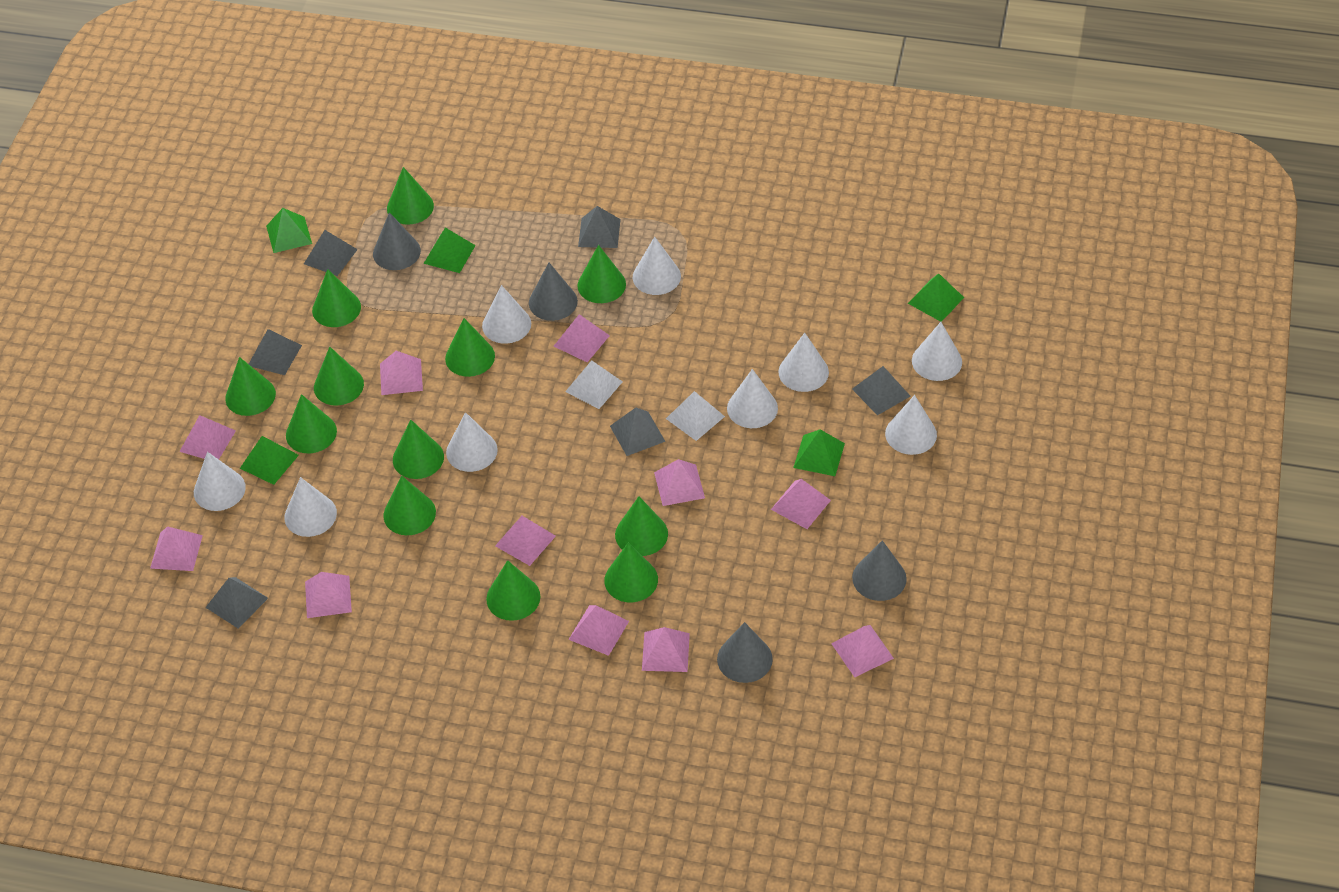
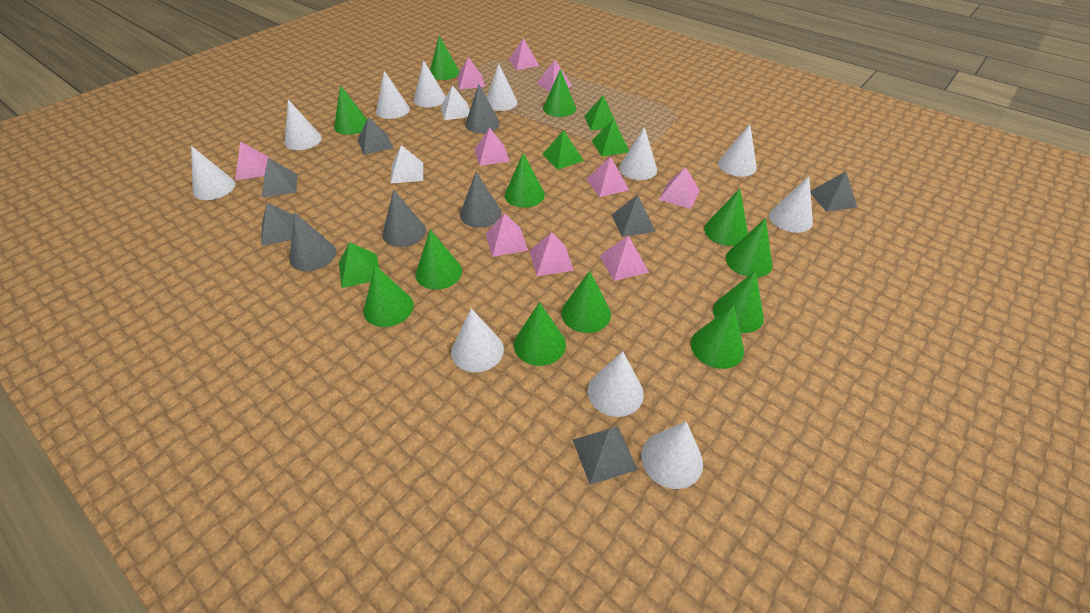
green pyramid: 5 -> 4
pink pyramid: 11 -> 10
white cone: 9 -> 11

